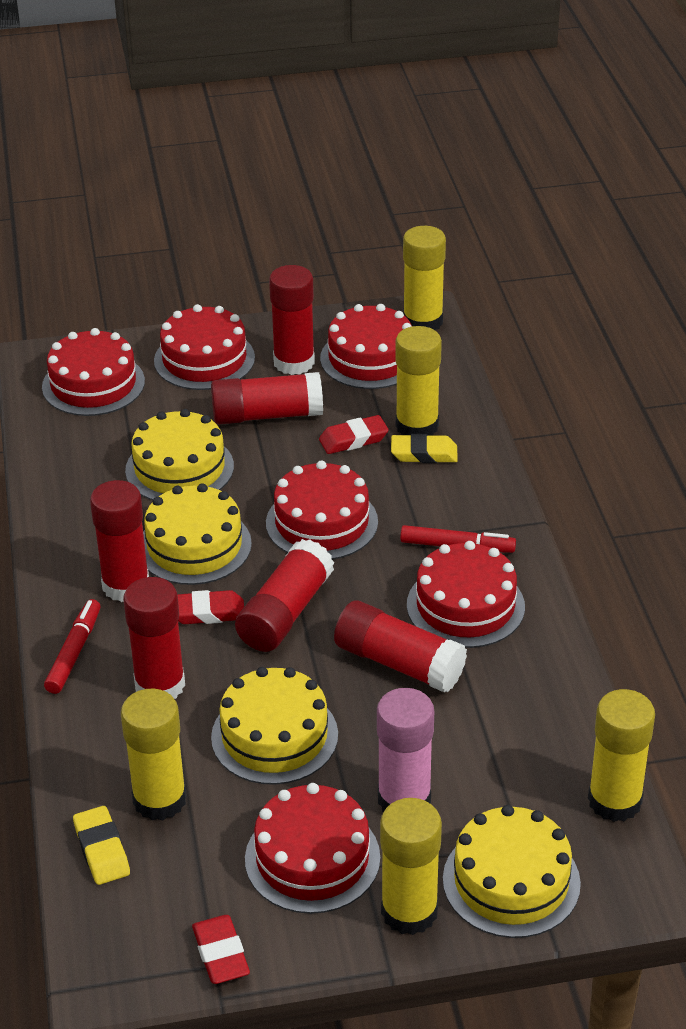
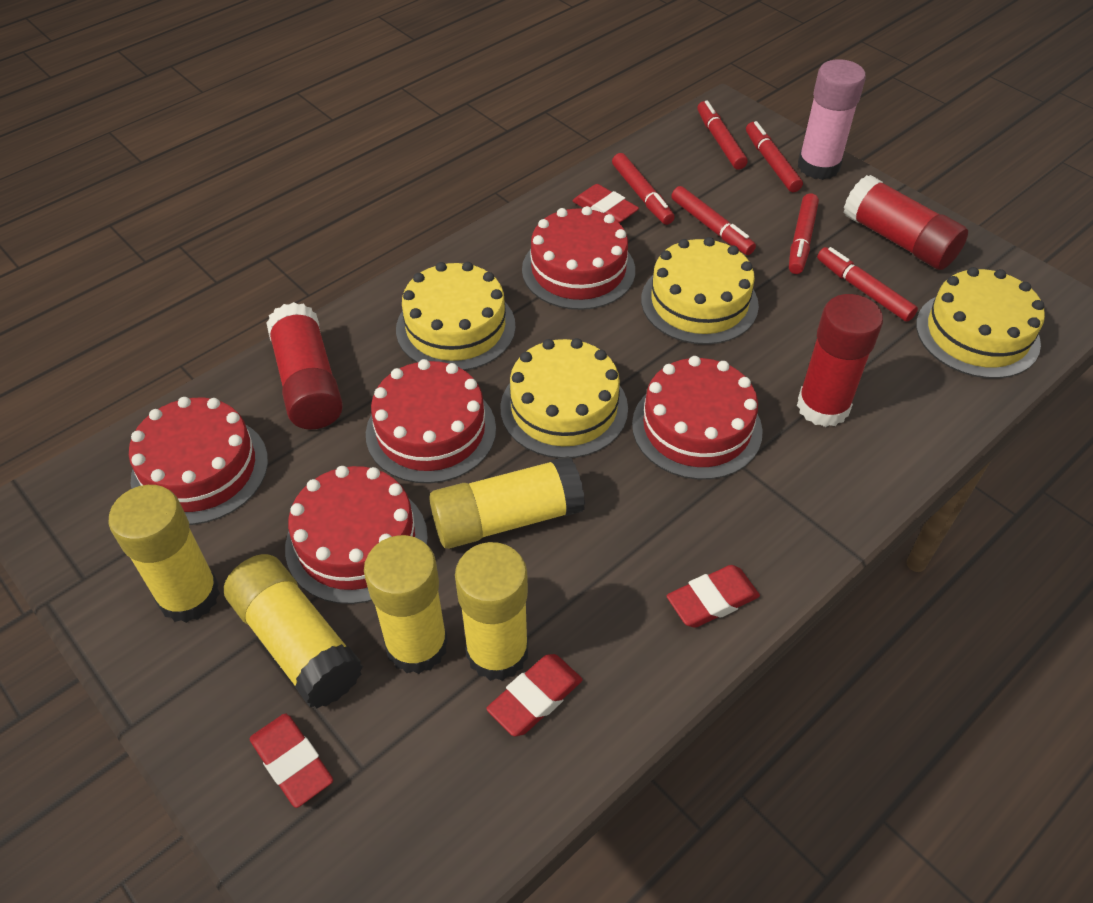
red cake: 6 -> 5
red eraser: 3 -> 4
red glue stick: 6 -> 3
red marker: 2 -> 6
yellow eraser: 2 -> 0

